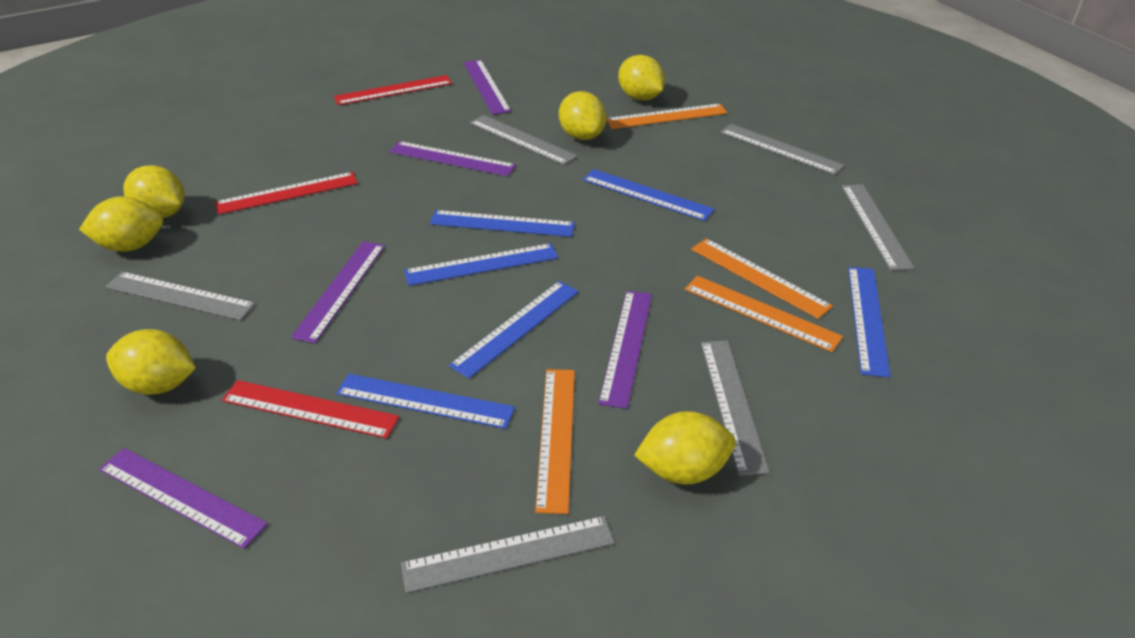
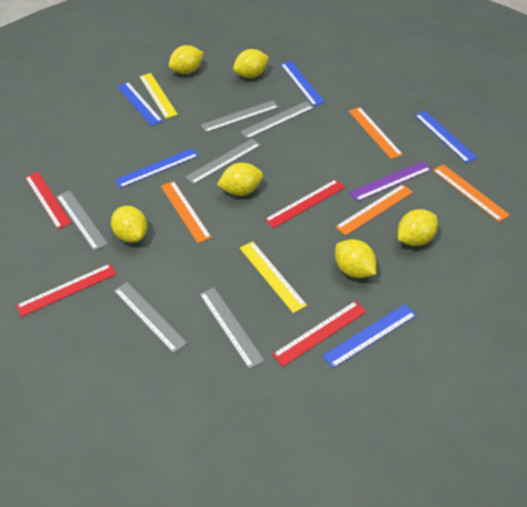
blue ruler: 6 -> 5
purple ruler: 5 -> 1
red ruler: 3 -> 4
yellow ruler: 0 -> 2

